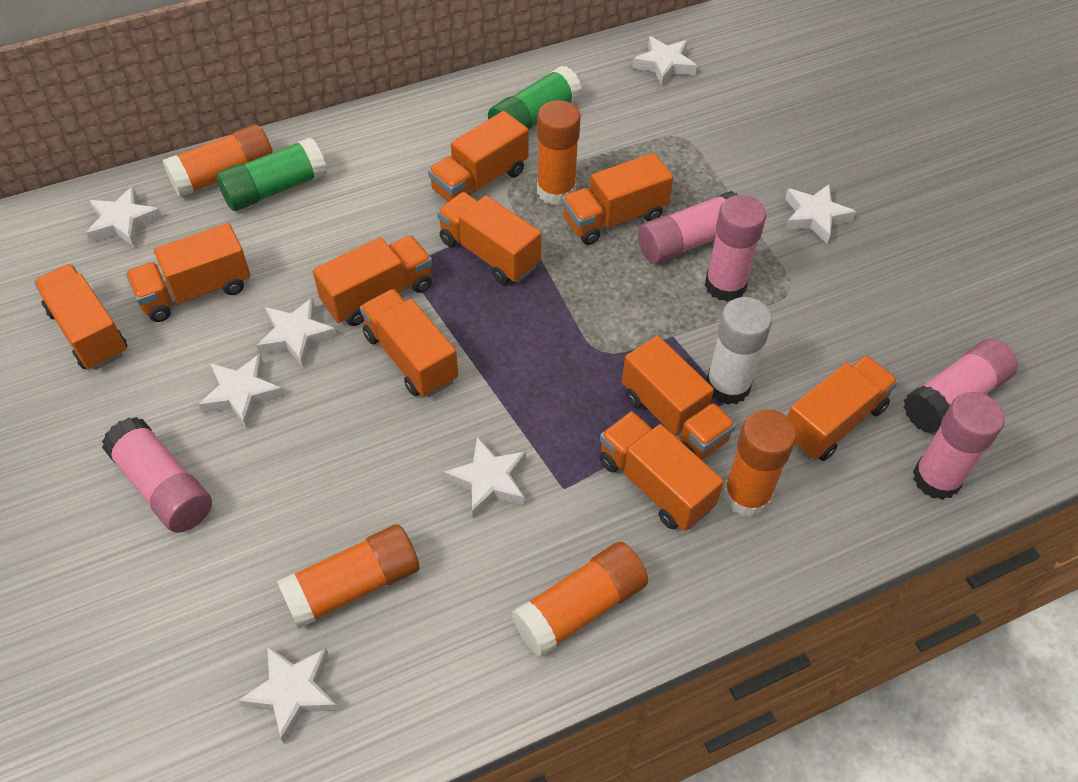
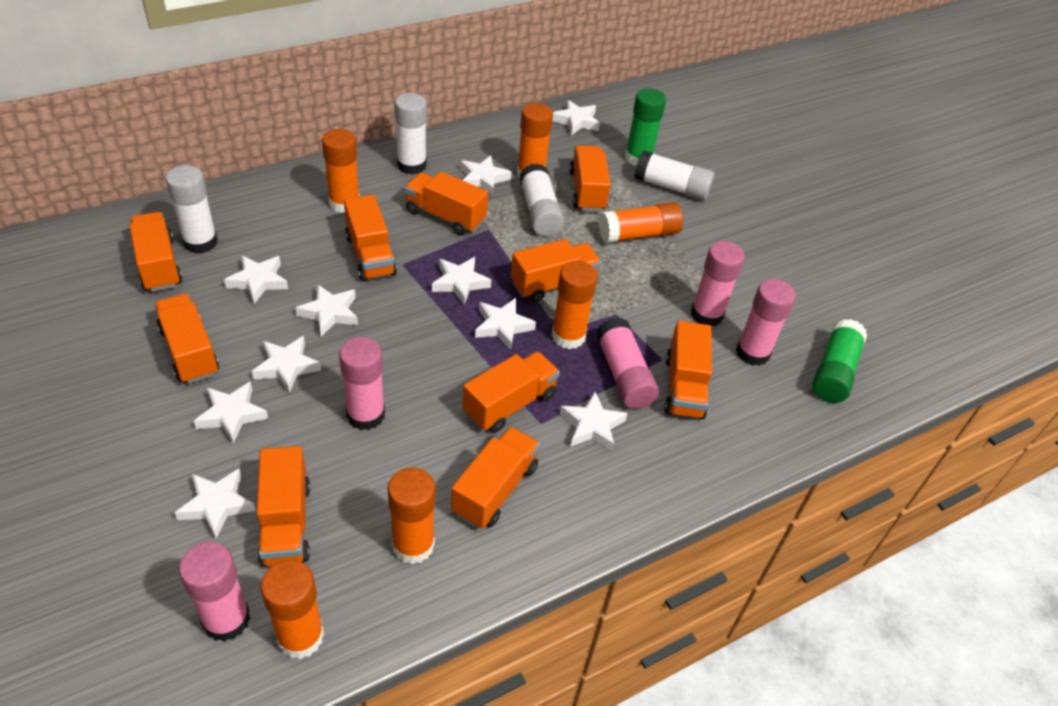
orange glue stick: 5 -> 6
white glue stick: 1 -> 4
white star: 7 -> 10

